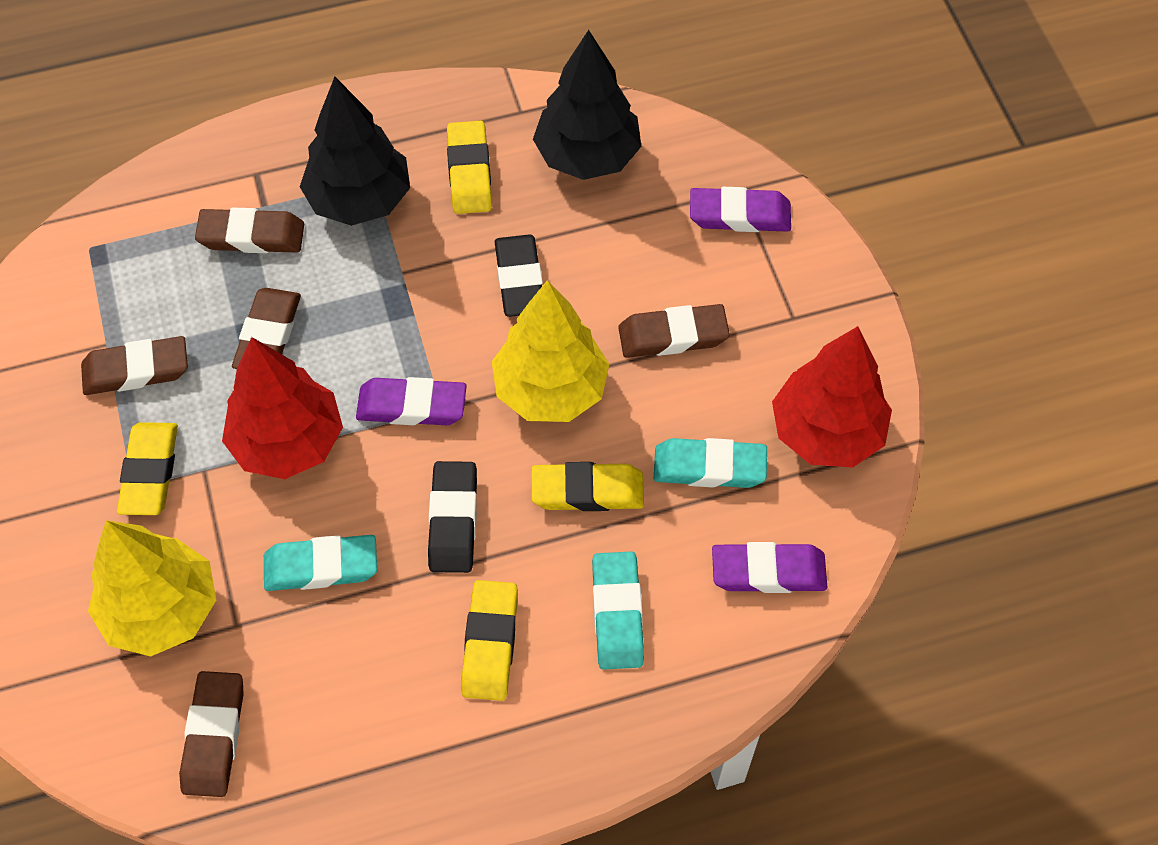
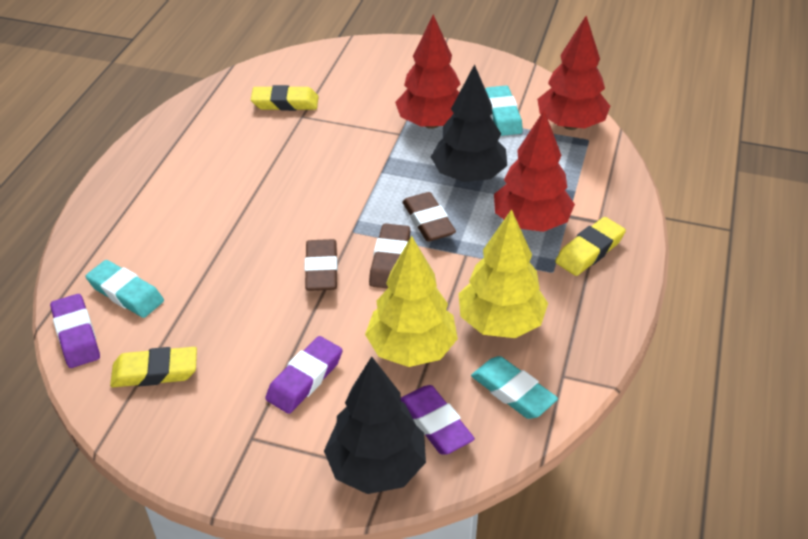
black eraser: 2 -> 0
brown eraser: 5 -> 3
red tree: 2 -> 3
yellow eraser: 4 -> 3

